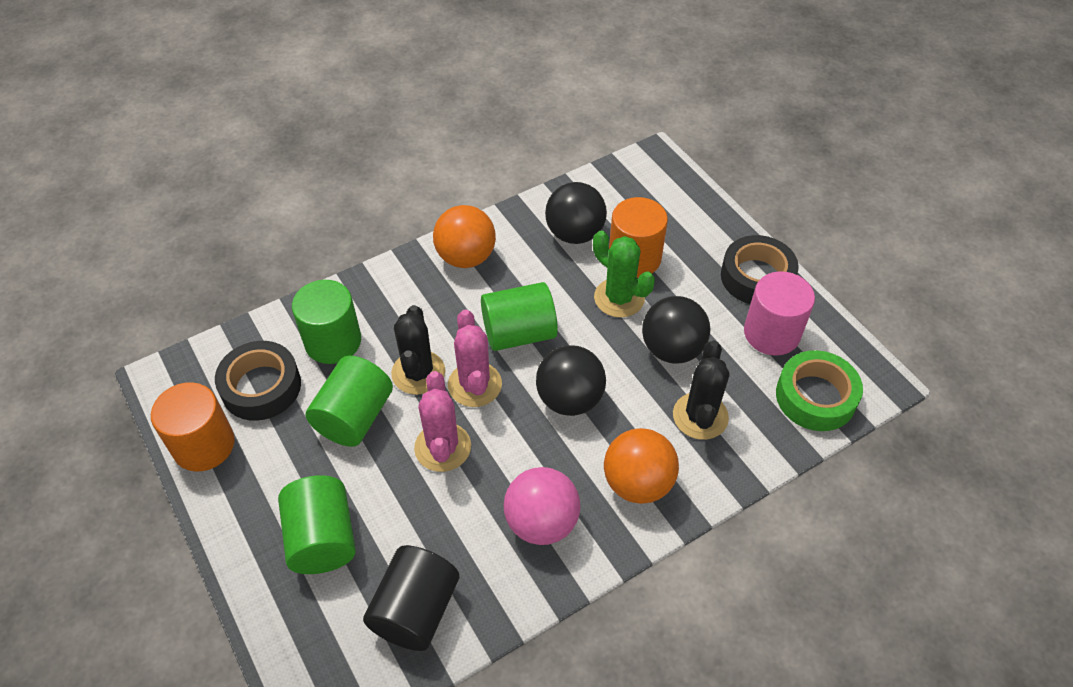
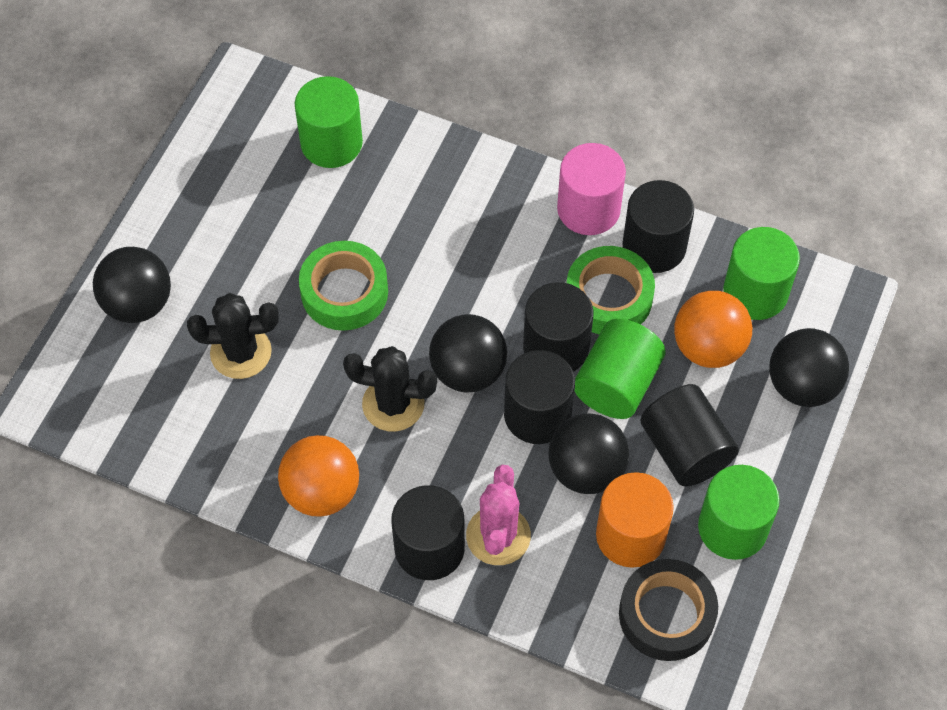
black ball: 3 -> 4
black cylinder: 1 -> 5
black tape: 2 -> 1
green cactus: 1 -> 0
green tape: 1 -> 2
orange cylinder: 2 -> 1
pink ball: 1 -> 0
pink cactus: 2 -> 1

